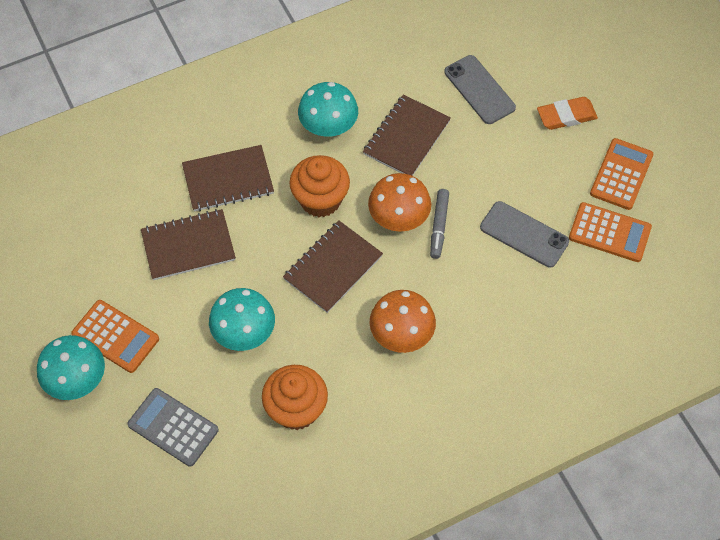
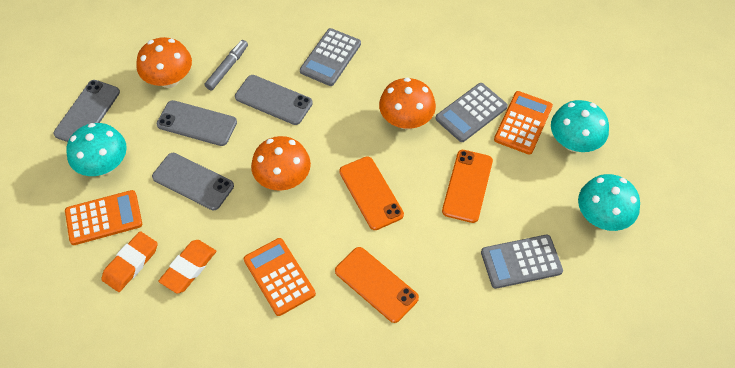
brown notebook: 4 -> 0
grey calculator: 1 -> 3
grey phone: 2 -> 4
orange cupcake: 2 -> 0
orange eraser: 1 -> 2
orange mushroom: 2 -> 3
orange phone: 0 -> 3

